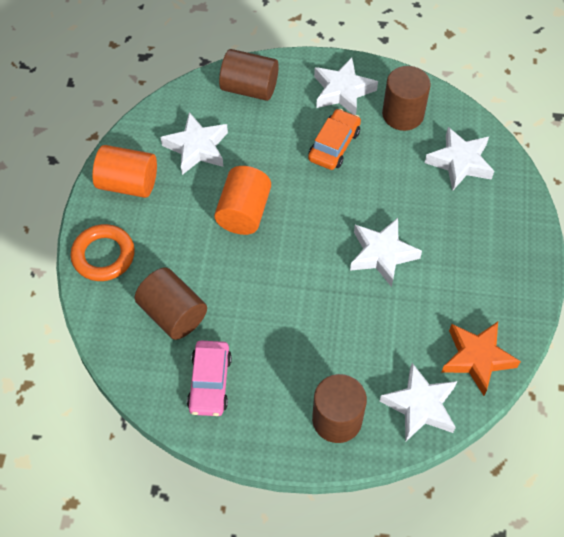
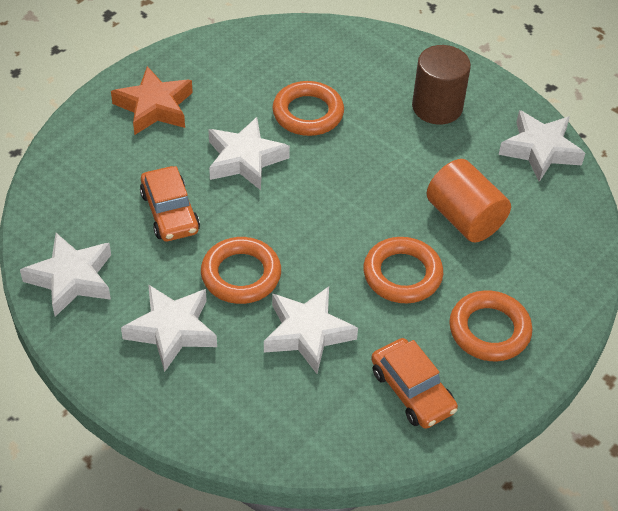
brown cylinder: 4 -> 1
orange car: 1 -> 2
orange cylinder: 2 -> 1
orange ring: 1 -> 4
pink car: 1 -> 0

